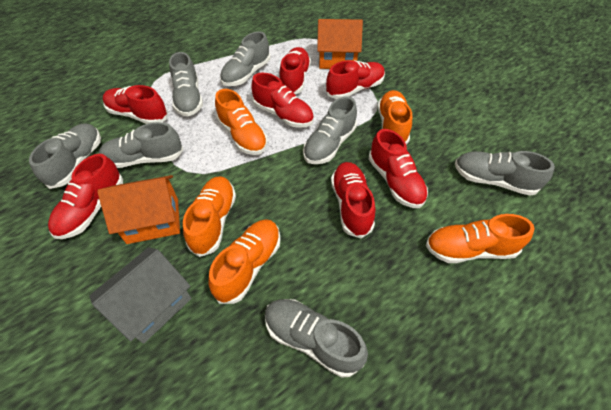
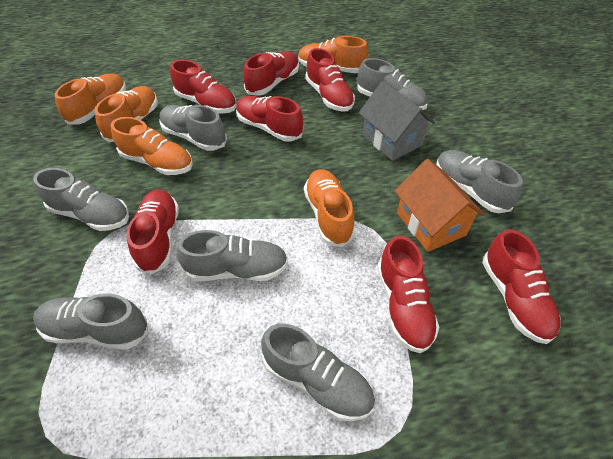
orange house: 2 -> 1

